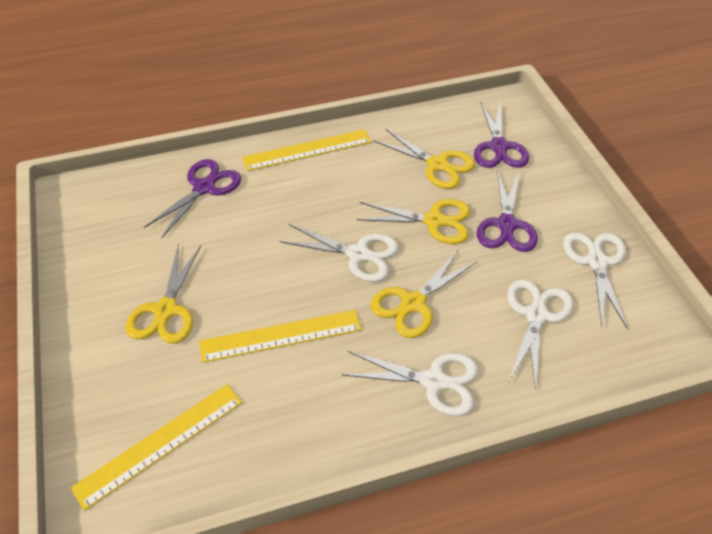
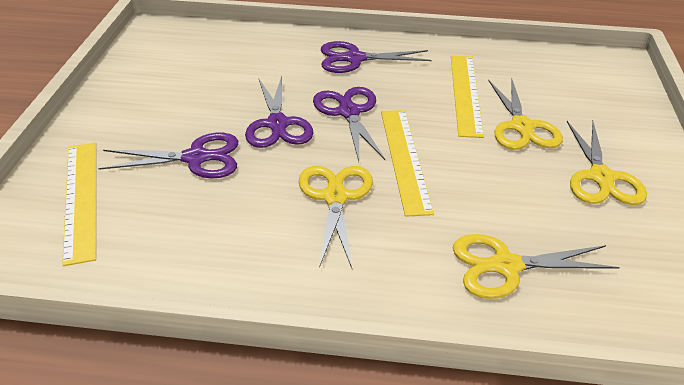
purple scissors: 3 -> 4
white scissors: 4 -> 0

